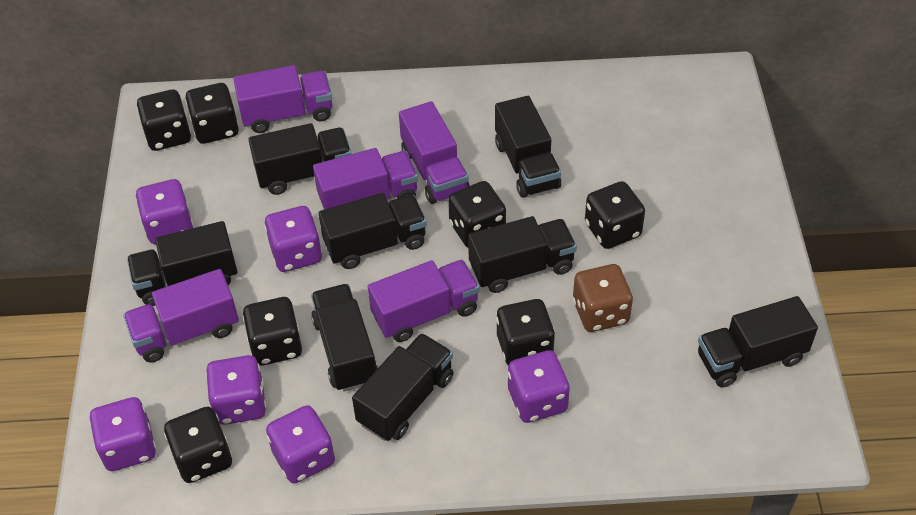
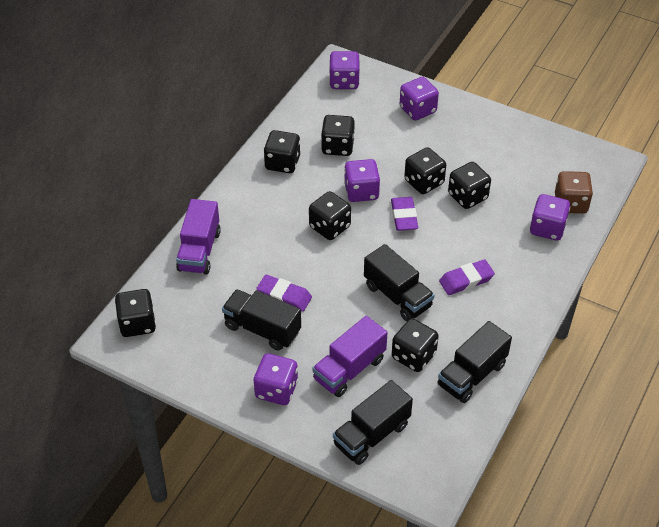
black truck: 8 -> 4
purple dice: 6 -> 5
purple eraser: 0 -> 3
purple truck: 5 -> 2

